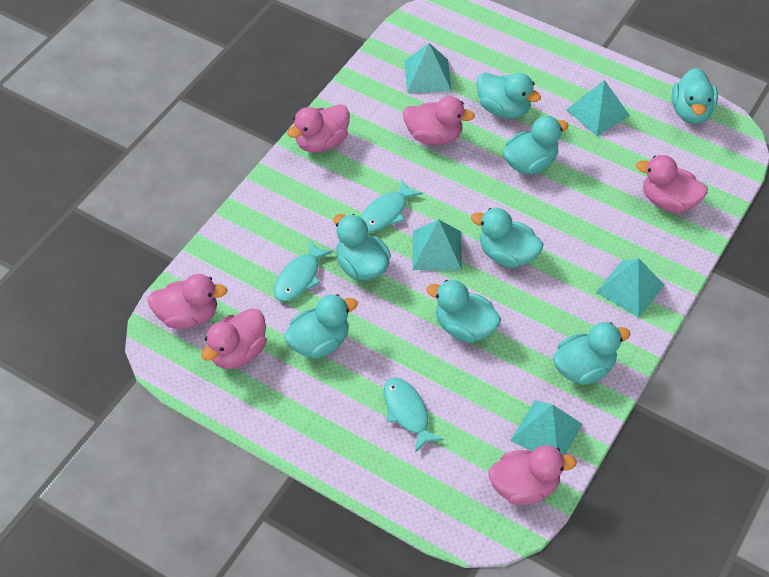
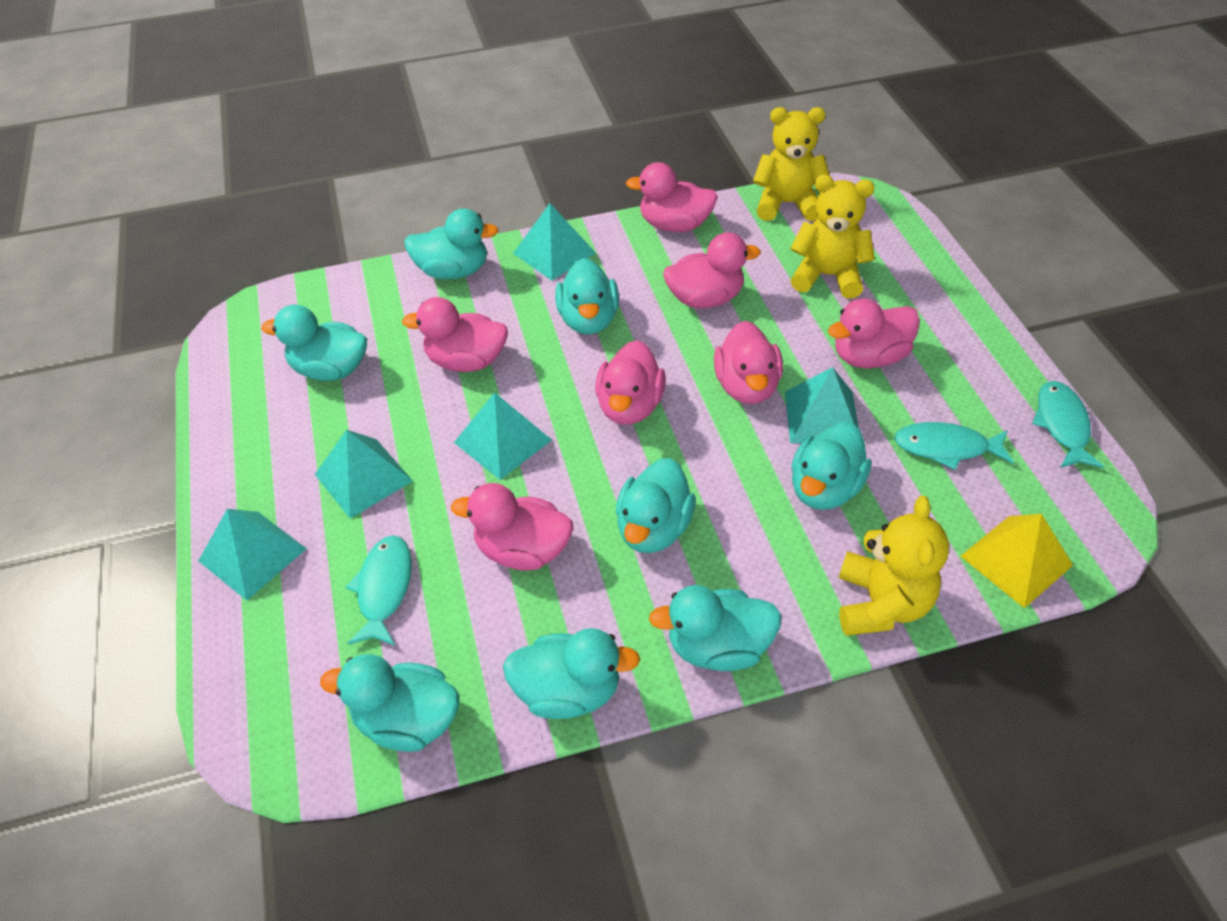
pink duck: 6 -> 7
yellow pyramid: 0 -> 1
yellow teddy bear: 0 -> 3

